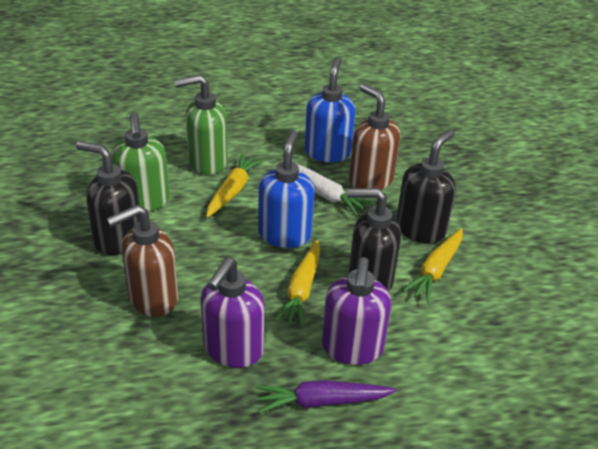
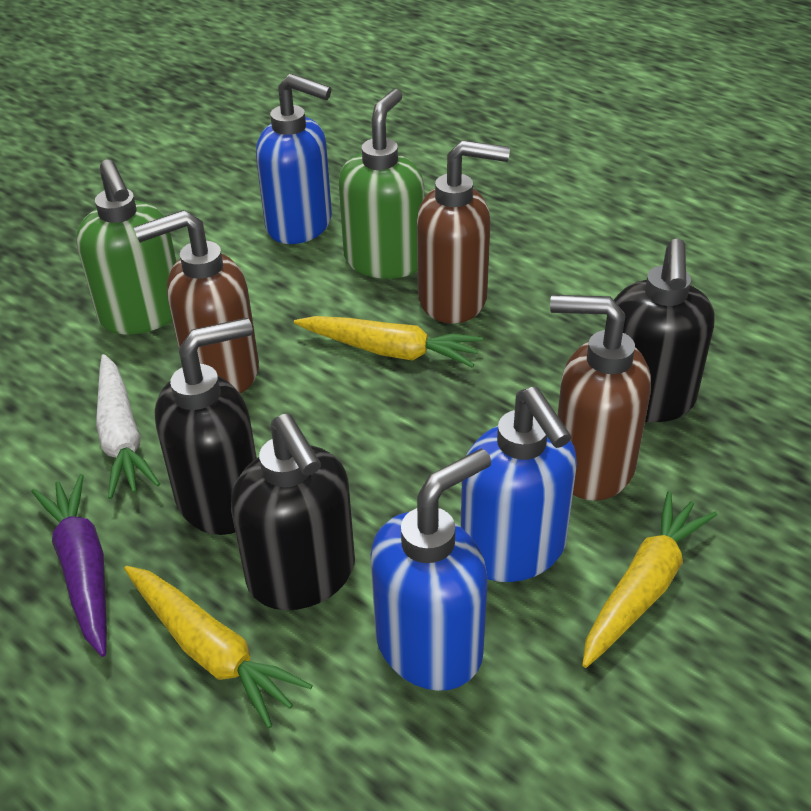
blue soap dispenser: 2 -> 3
brown soap dispenser: 2 -> 3
purple soap dispenser: 2 -> 0

